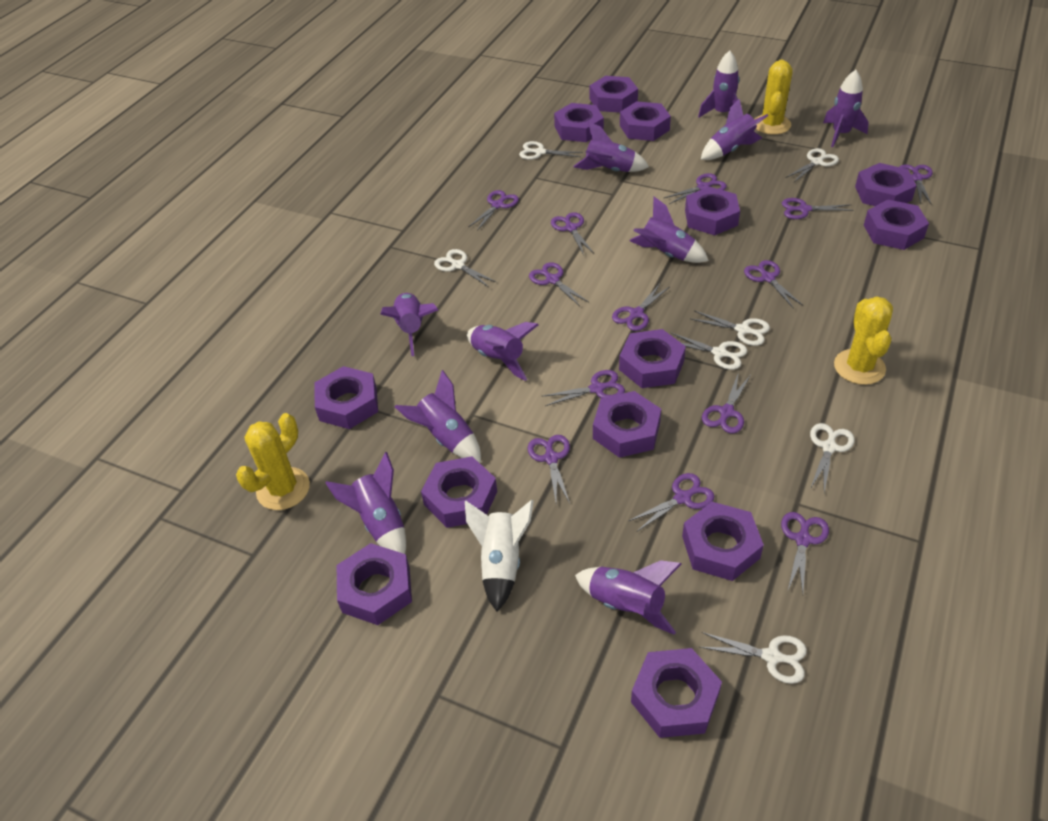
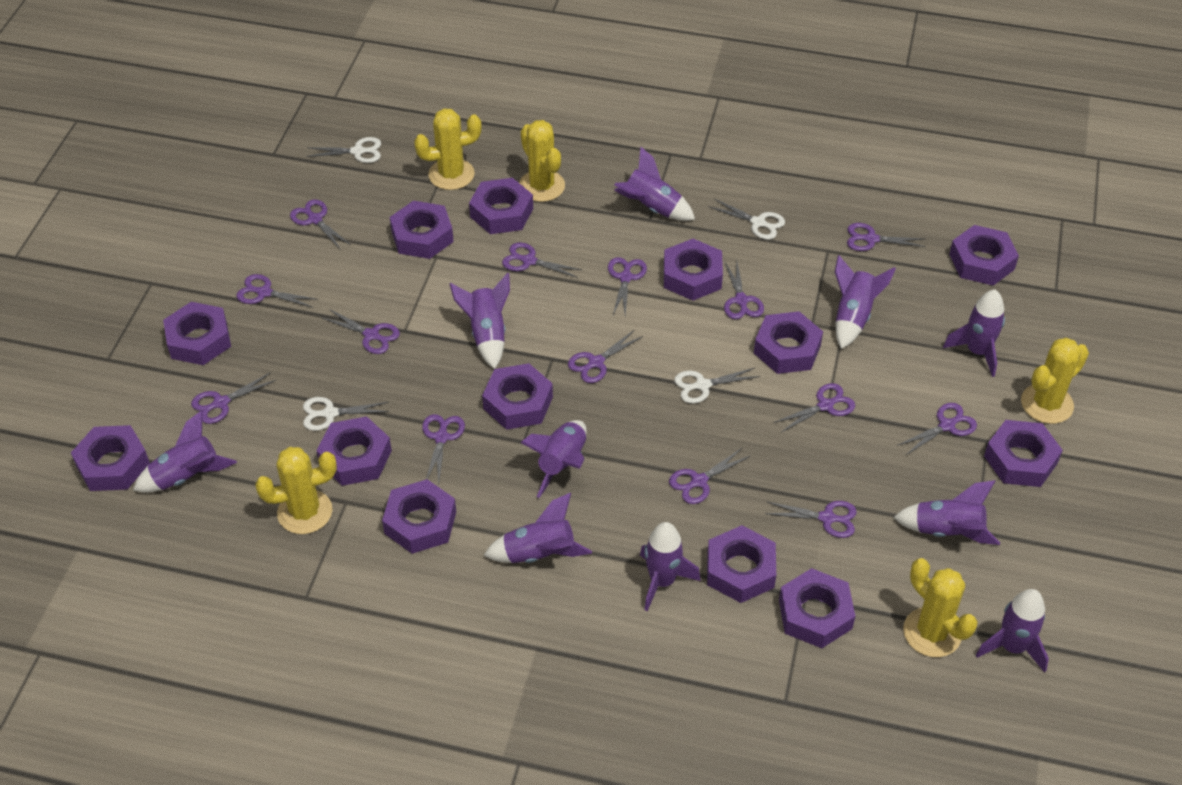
purple scissors: 13 -> 14
white rocket: 1 -> 0
white scissors: 7 -> 4
yellow cactus: 3 -> 5

